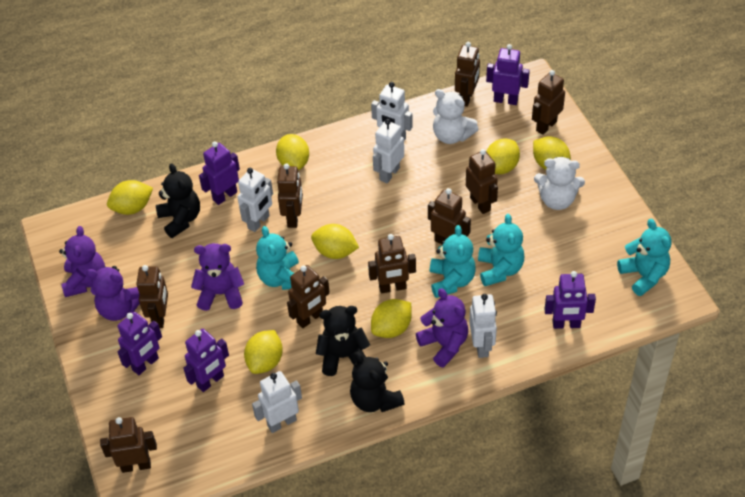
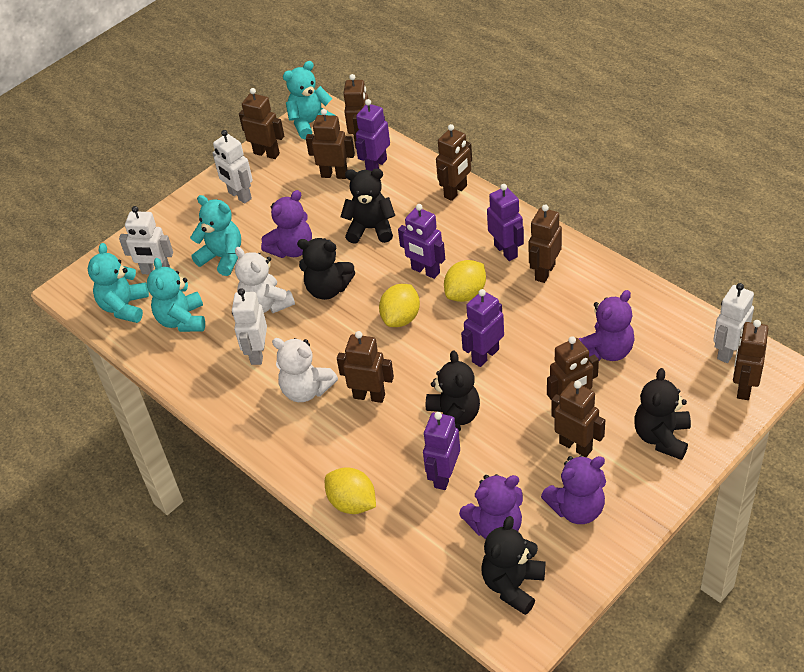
black teddy bear: 3 -> 5
white robot: 5 -> 4
yellow lemon: 7 -> 3

